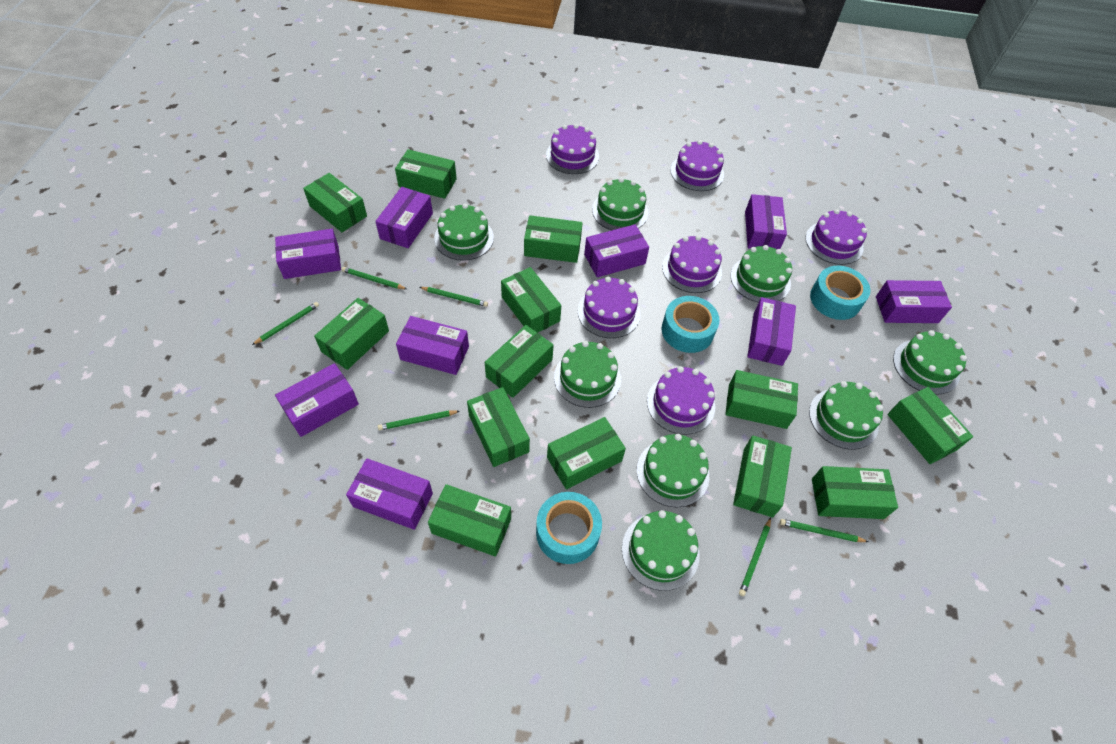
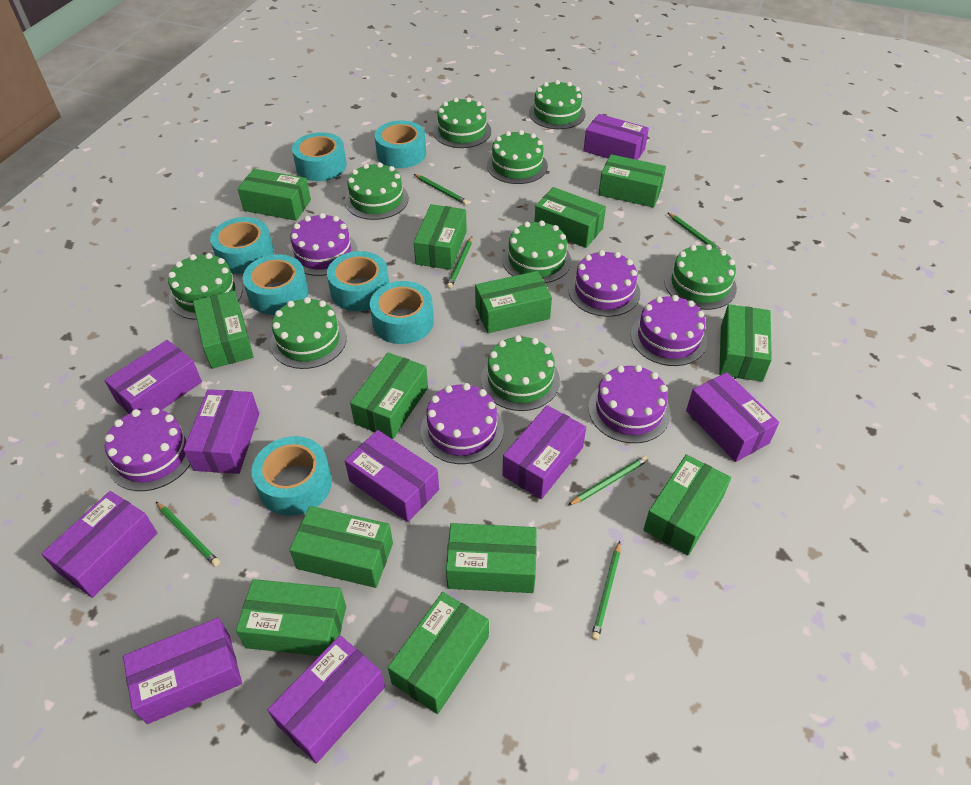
green cake: 8 -> 9
turquoise tape: 3 -> 7

